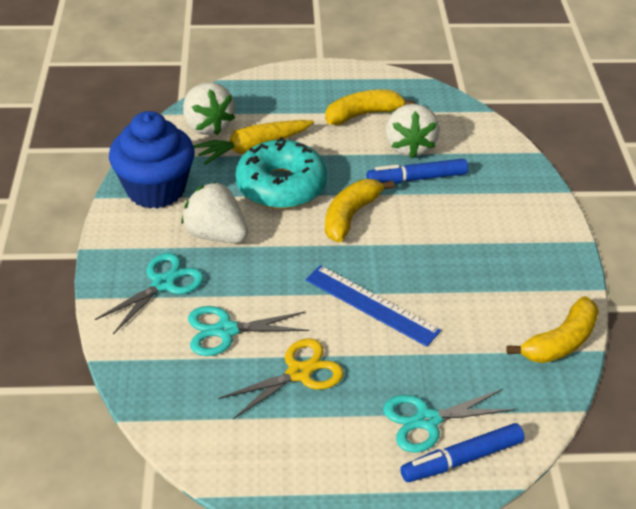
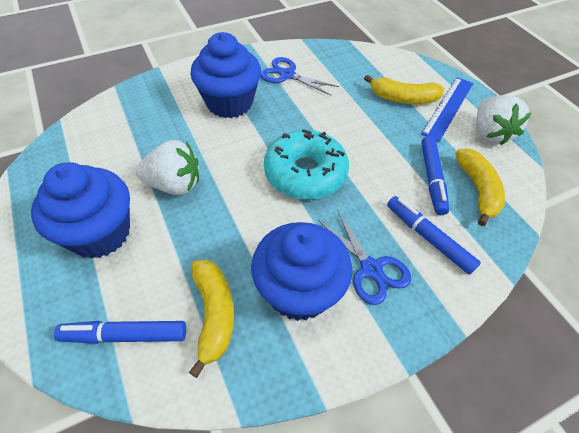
blue cupcake: 1 -> 3
blue marker: 2 -> 3
blue scissors: 0 -> 2
turquoise scissors: 3 -> 0
white strawberry: 3 -> 2
yellow carrot: 1 -> 0
yellow scissors: 1 -> 0

